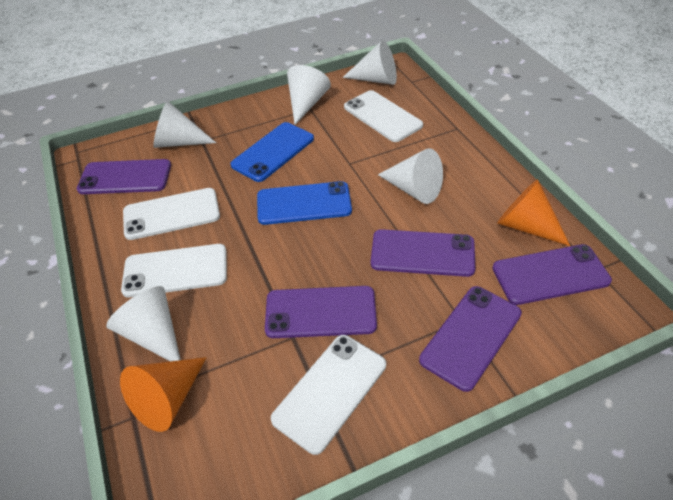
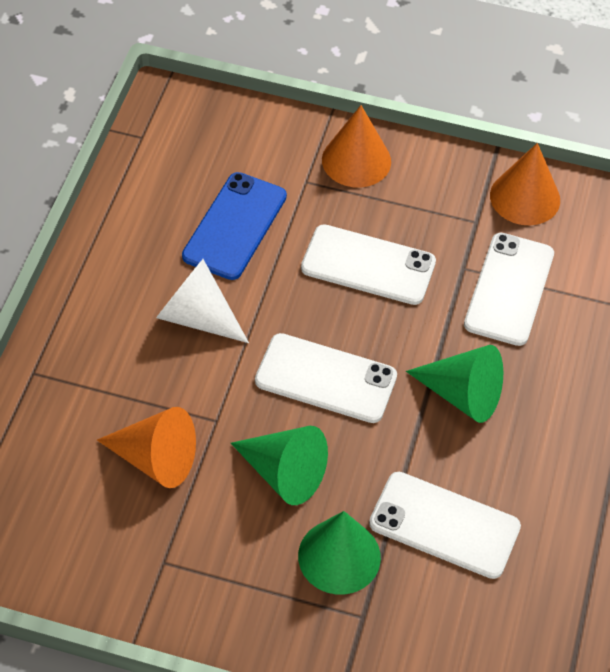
blue phone: 2 -> 1
green cone: 0 -> 3
orange cone: 2 -> 3
purple phone: 5 -> 0
white cone: 5 -> 1

